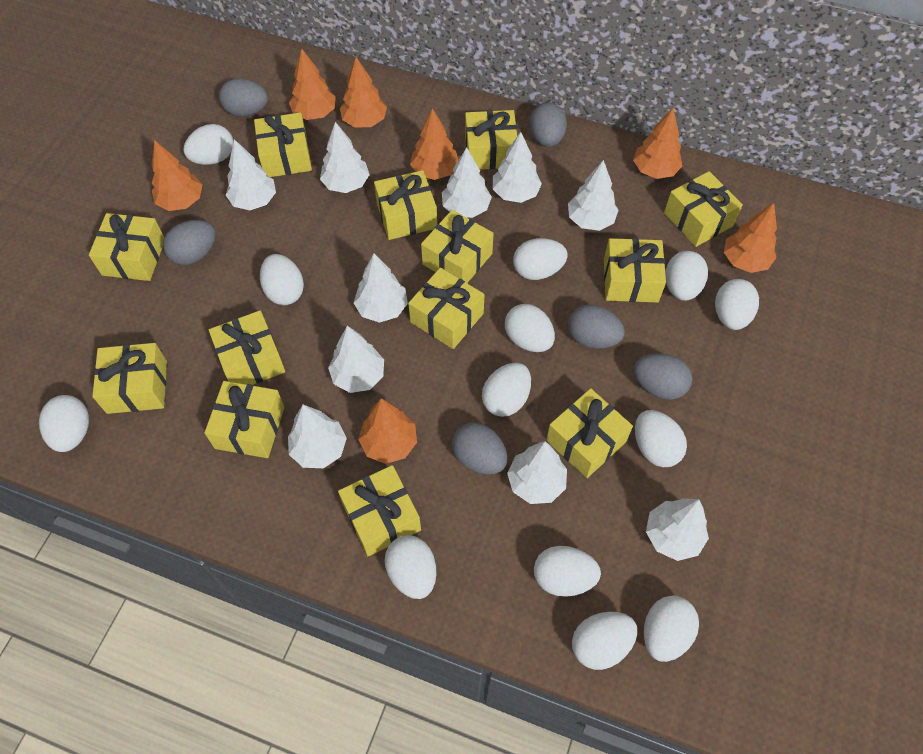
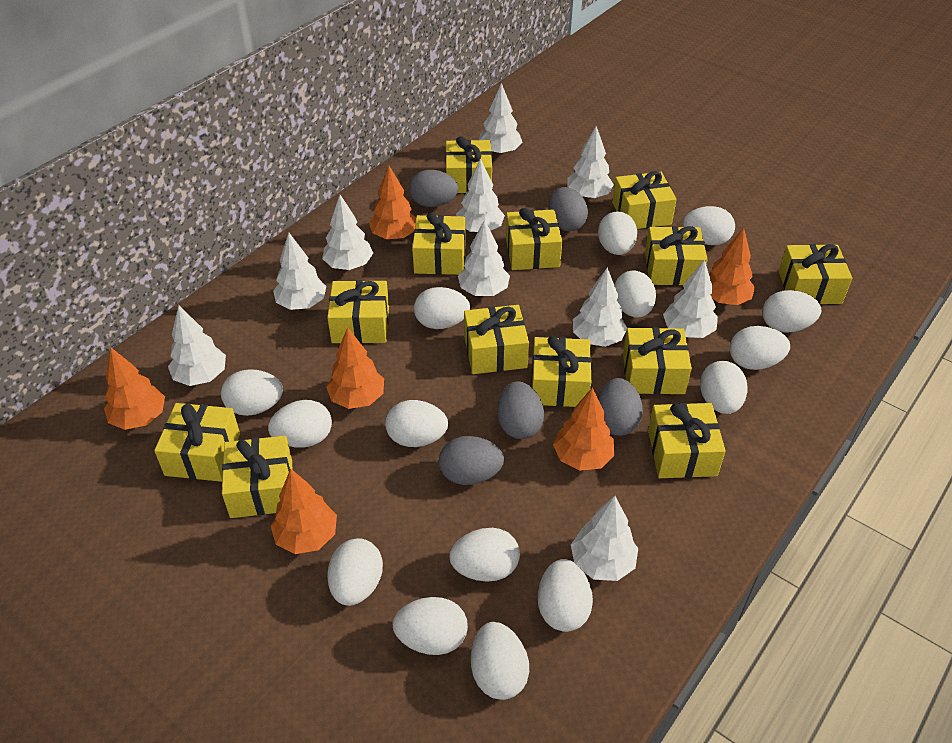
grey egg: 6 -> 5
orange tree: 7 -> 6
white egg: 13 -> 15

